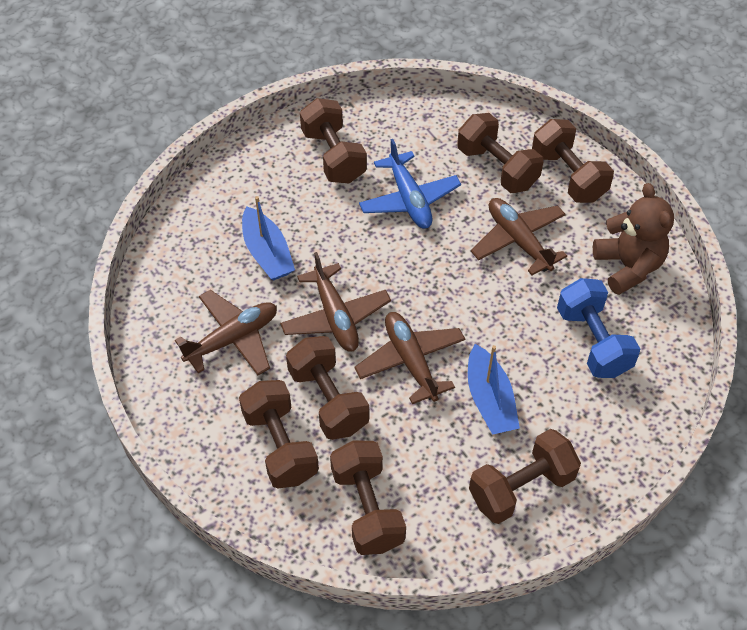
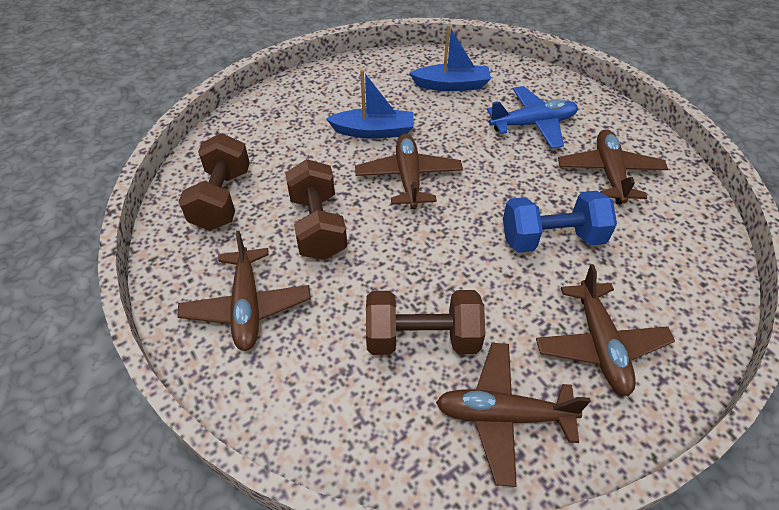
brown dumbbell: 7 -> 3
brown plane: 4 -> 5
brown teddy bear: 1 -> 0

